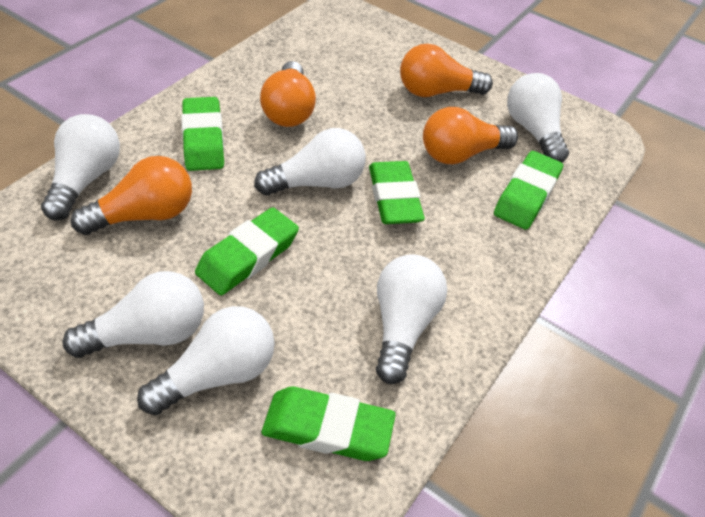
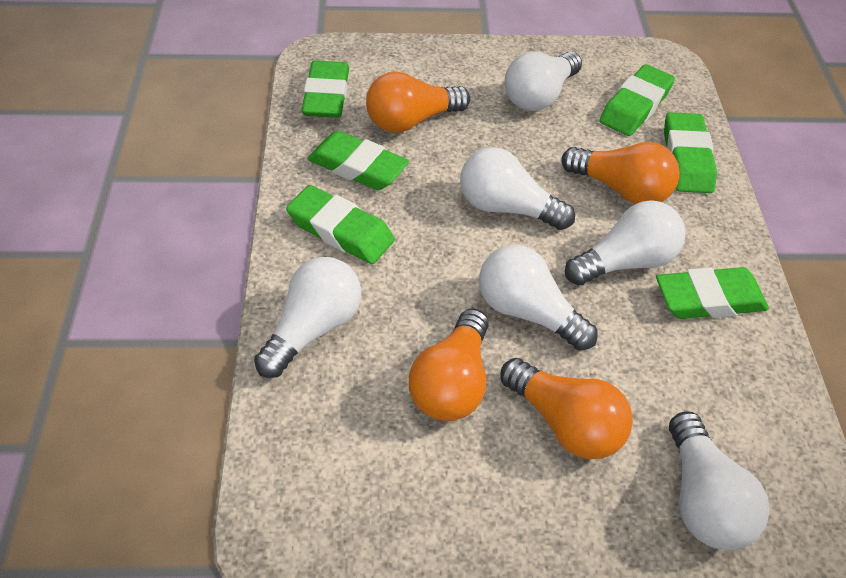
green eraser: 5 -> 6

